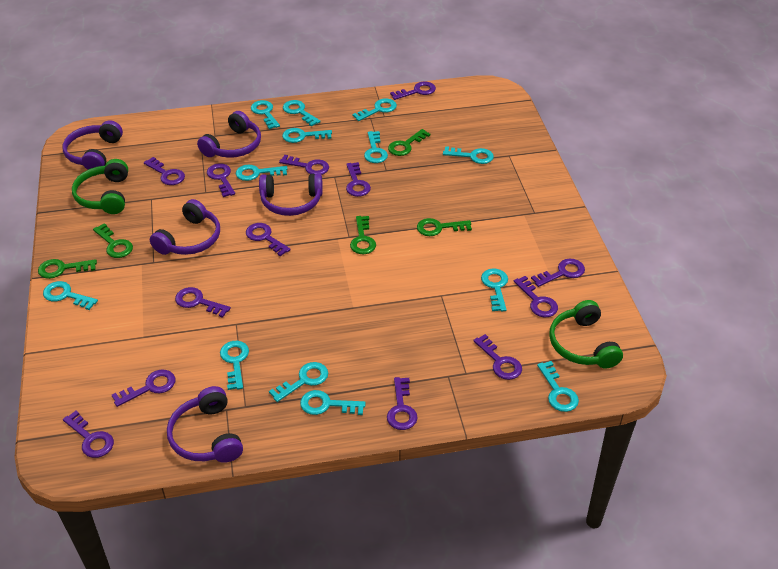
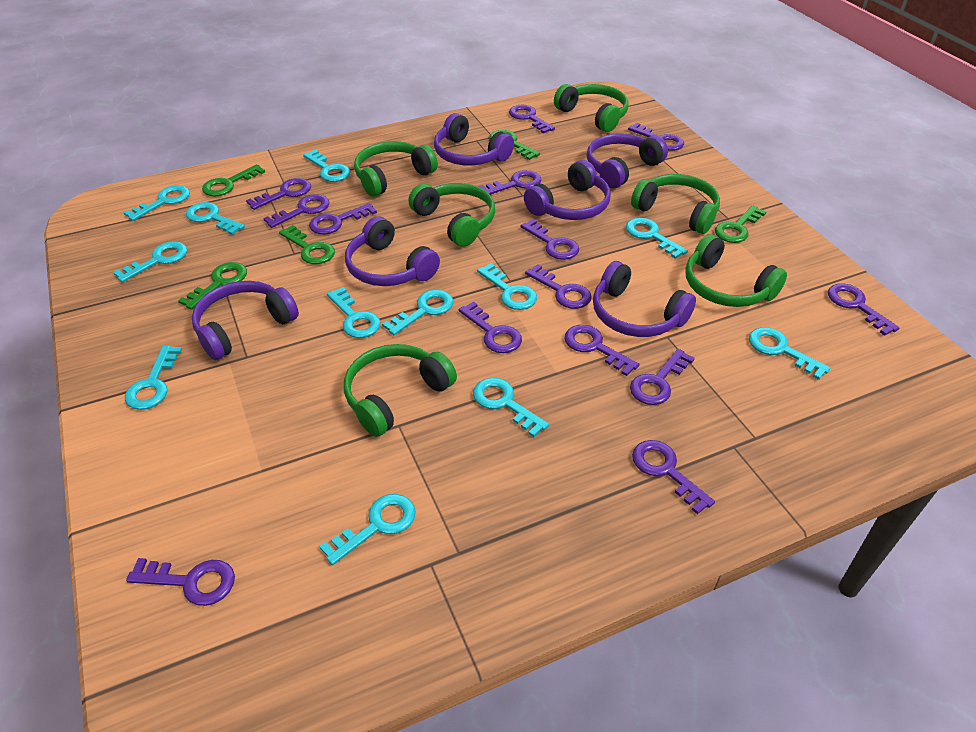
green headphones: 2 -> 6
purple headphones: 5 -> 6
purple key: 13 -> 14
turquoise key: 13 -> 12

